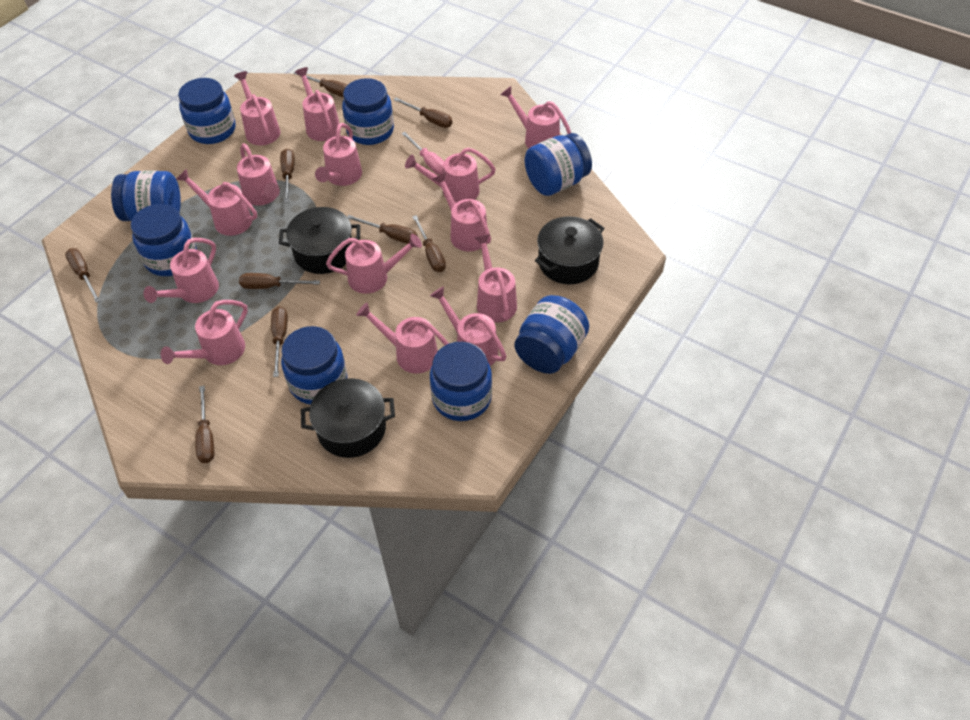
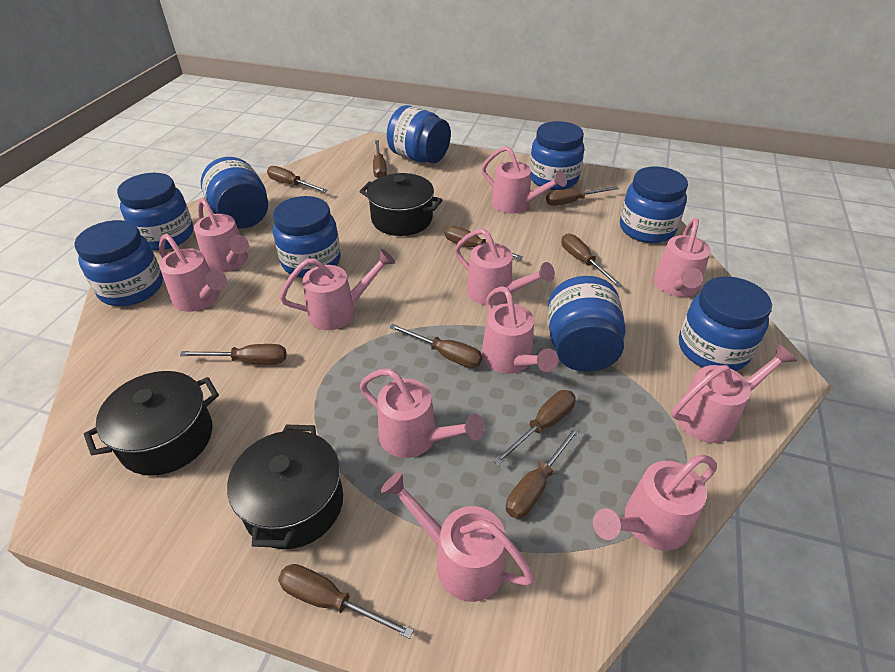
blue jar: 8 -> 9
brown screwdriver: 9 -> 10
pink screwdriver: 1 -> 0
pink watering can: 14 -> 11

